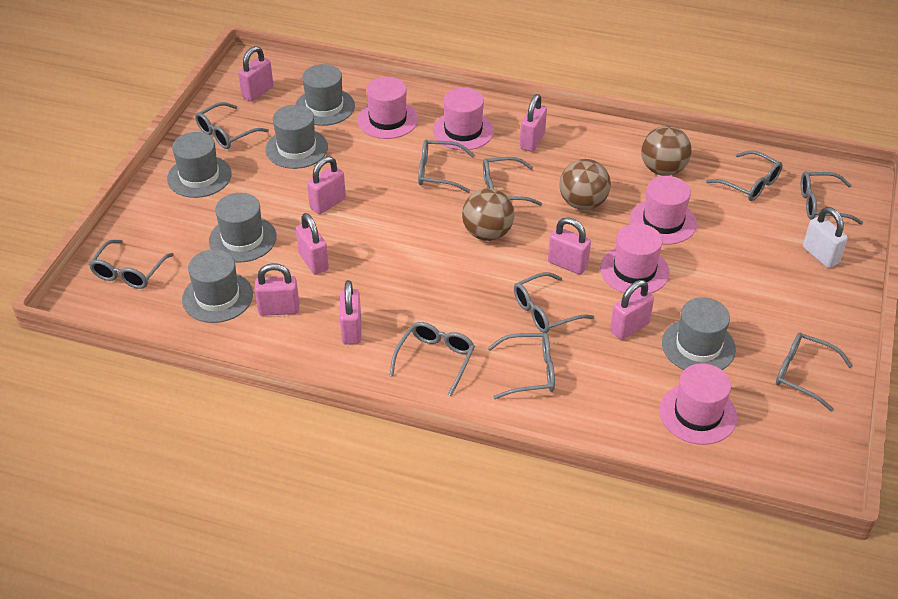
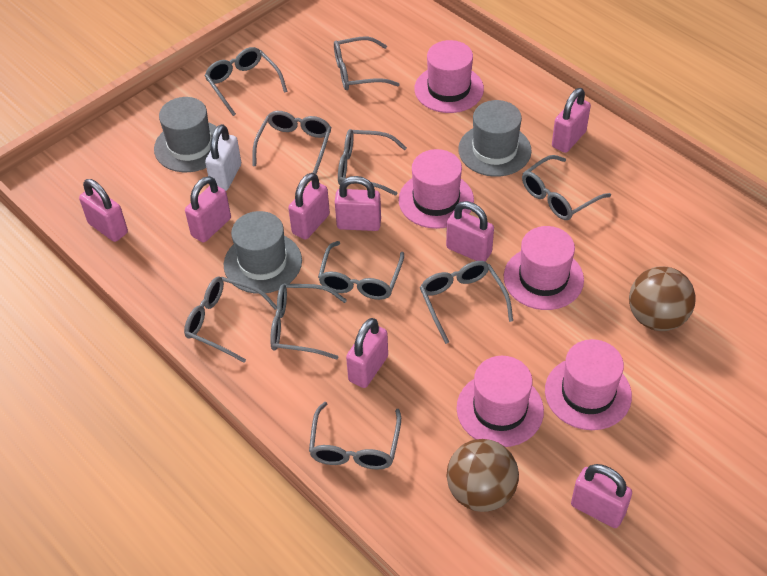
brown ball: 3 -> 2
grey hat: 6 -> 3

